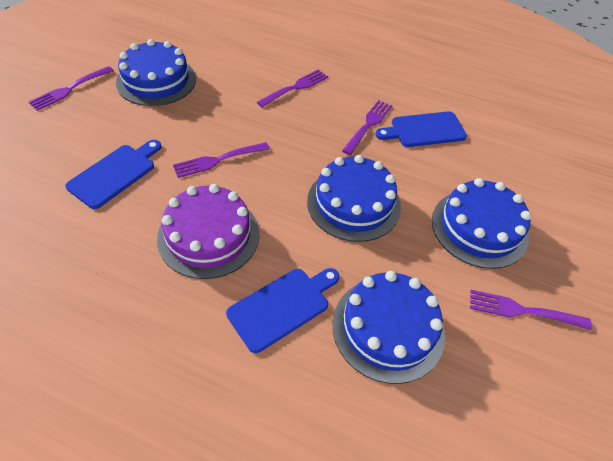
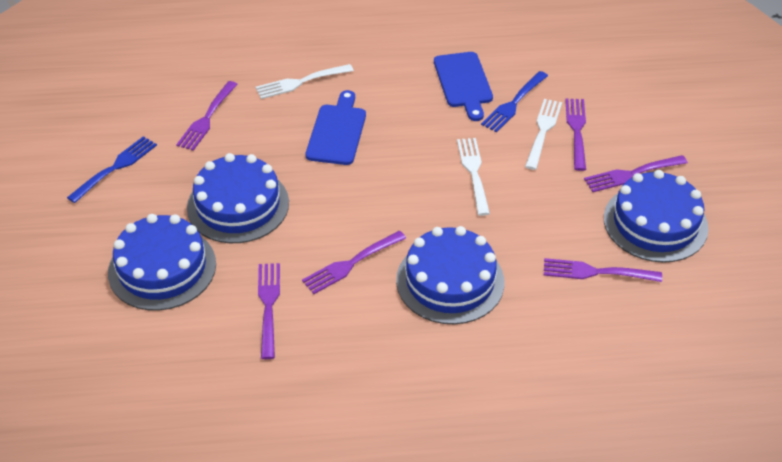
blue cutting board: 3 -> 2
blue fork: 0 -> 2
purple cake: 1 -> 0
purple fork: 5 -> 6
white fork: 0 -> 3

